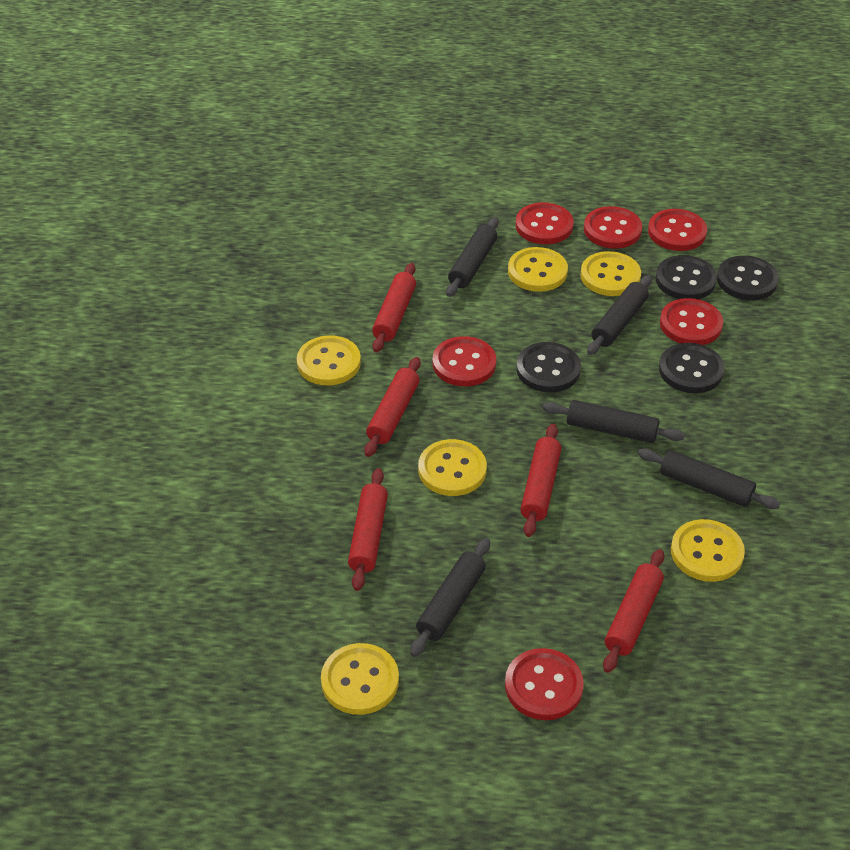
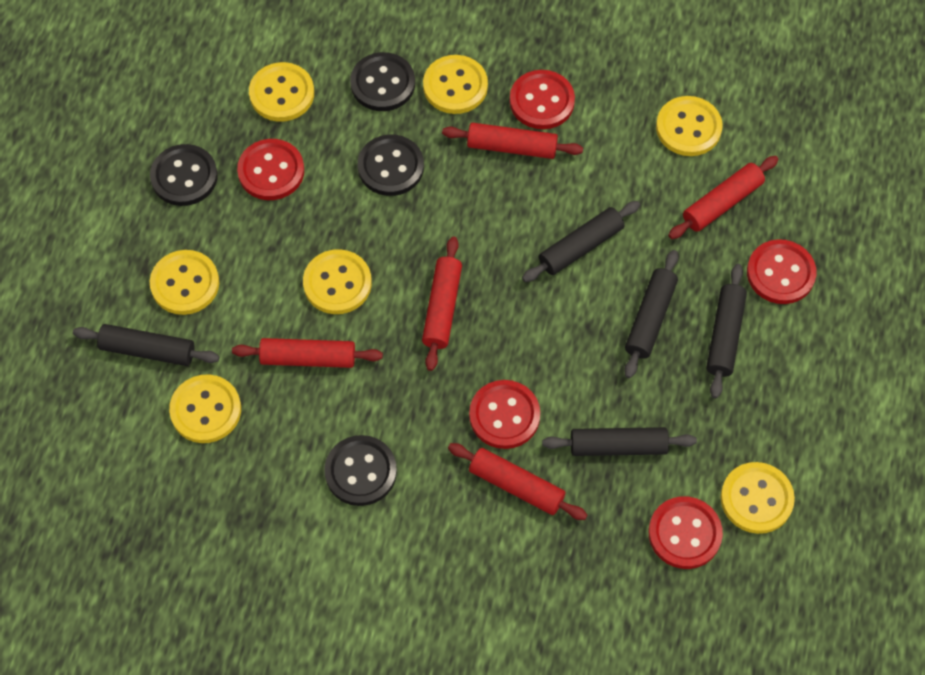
red button: 6 -> 5
yellow button: 6 -> 7

